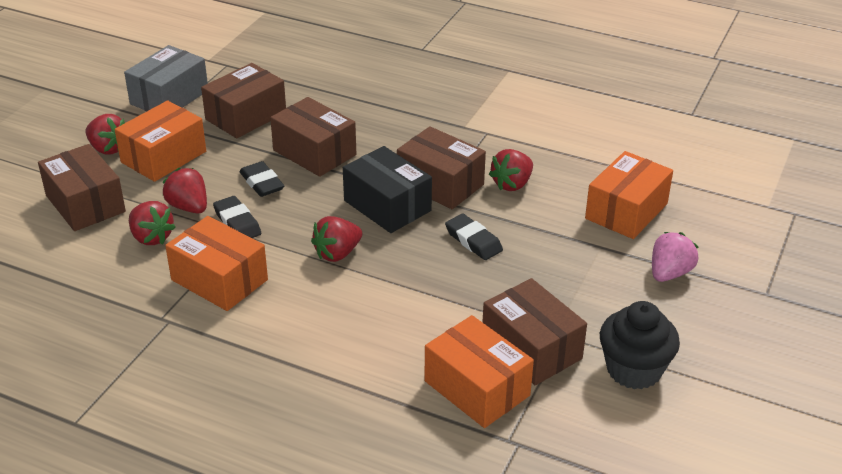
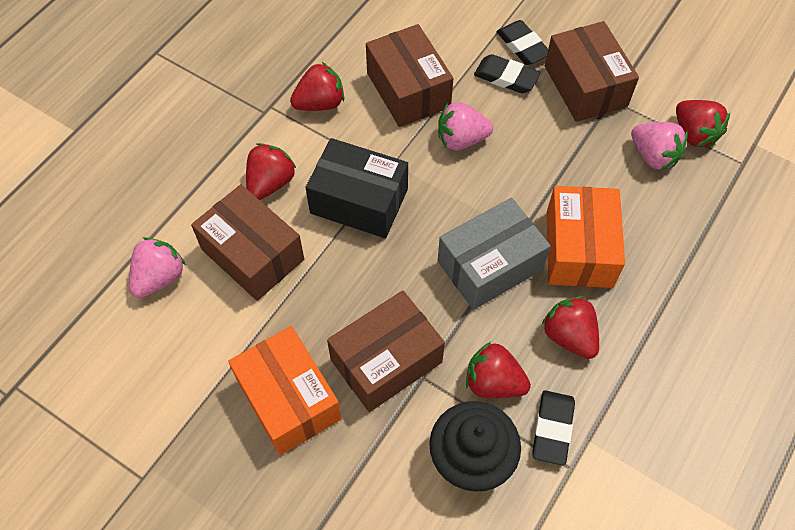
brown box: 5 -> 4
orange box: 4 -> 2
pink strawberry: 1 -> 3

